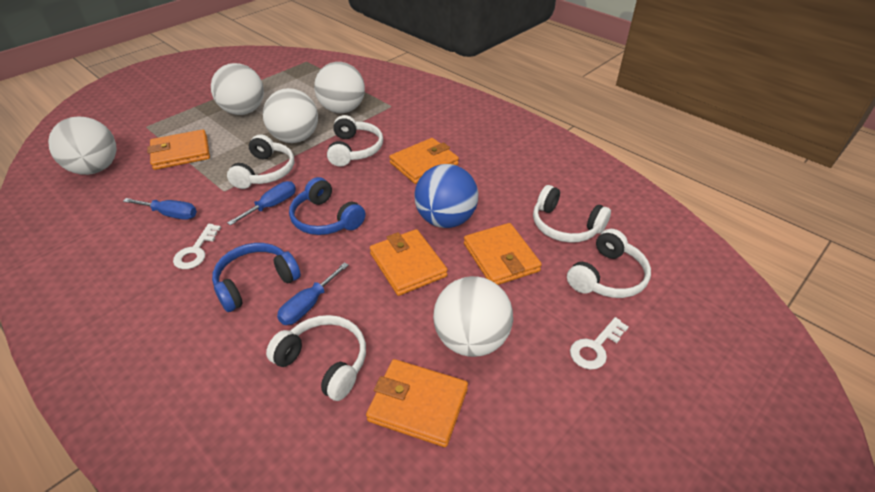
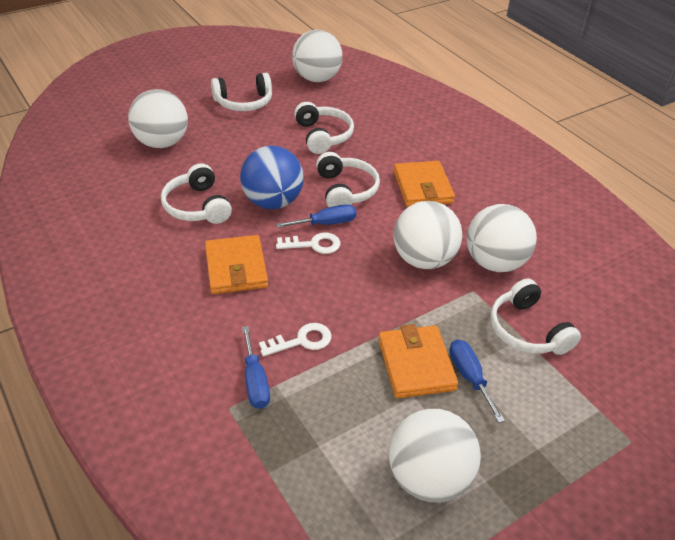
blue headphones: 2 -> 0
orange wallet: 5 -> 3

